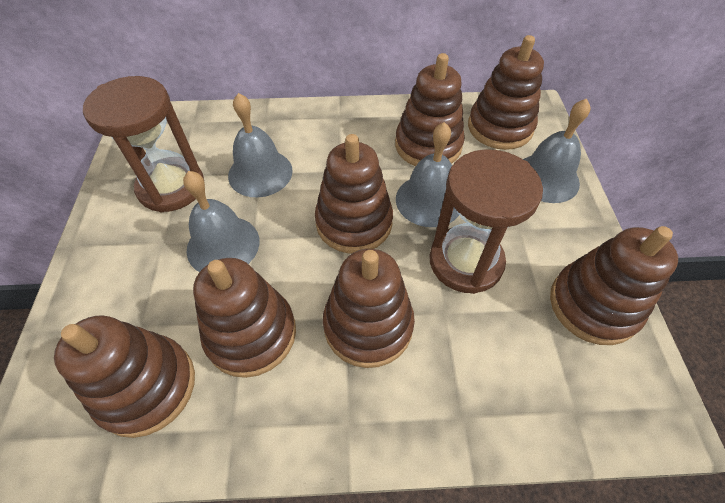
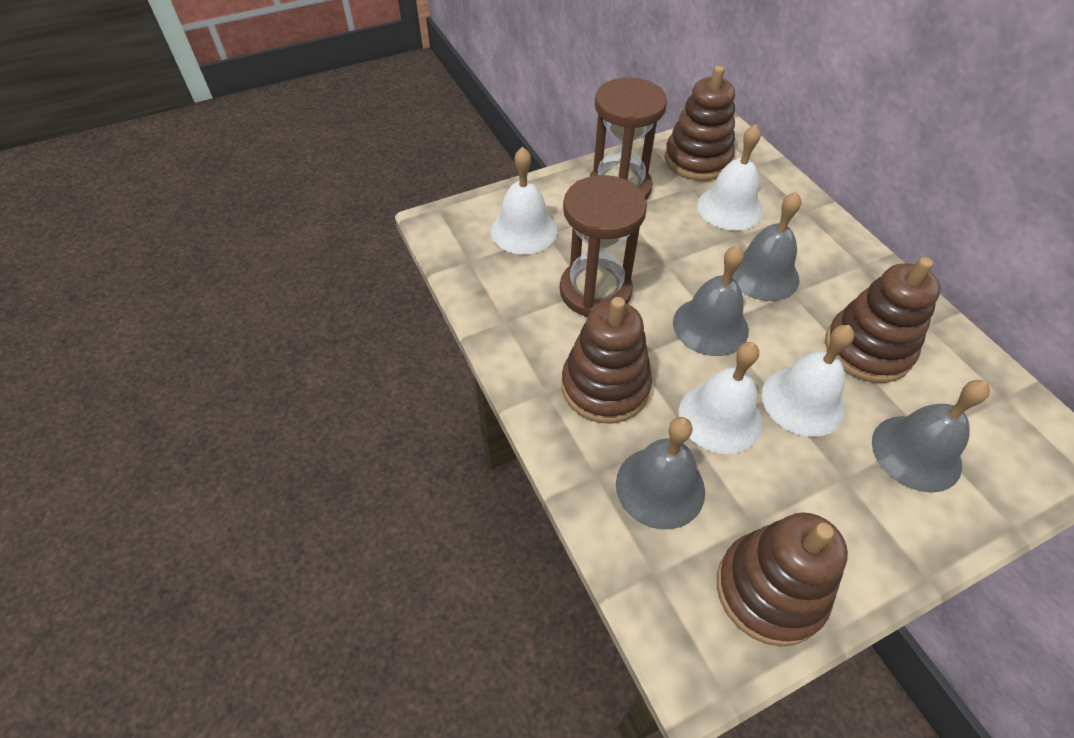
brown stacking toy: 7 -> 4
white bell: 0 -> 4

